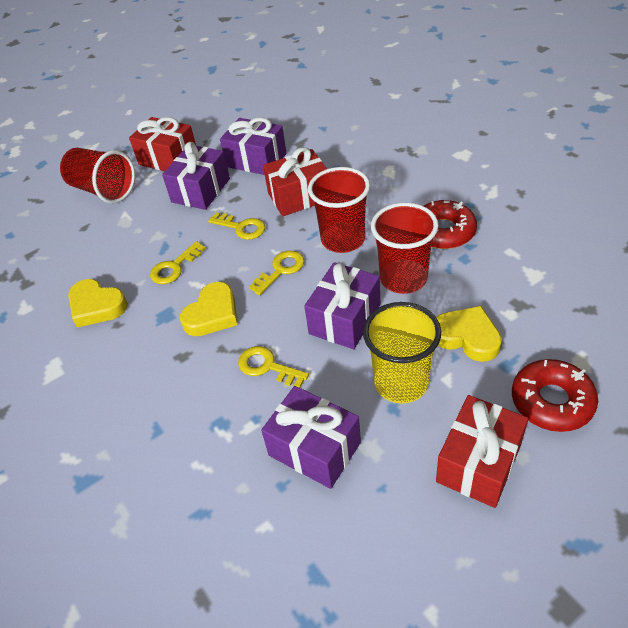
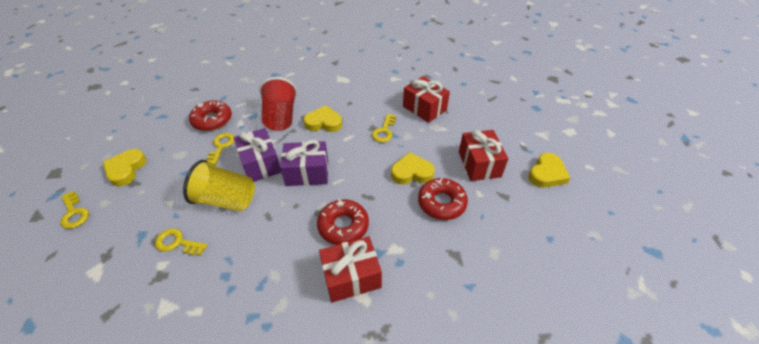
purple gift: 4 -> 2
red cup: 3 -> 1
red donut: 2 -> 3
yellow heart: 3 -> 4

